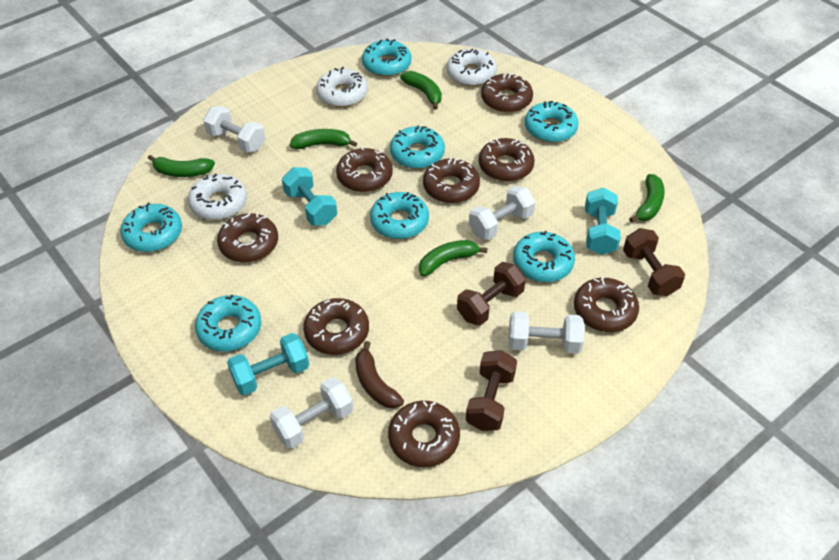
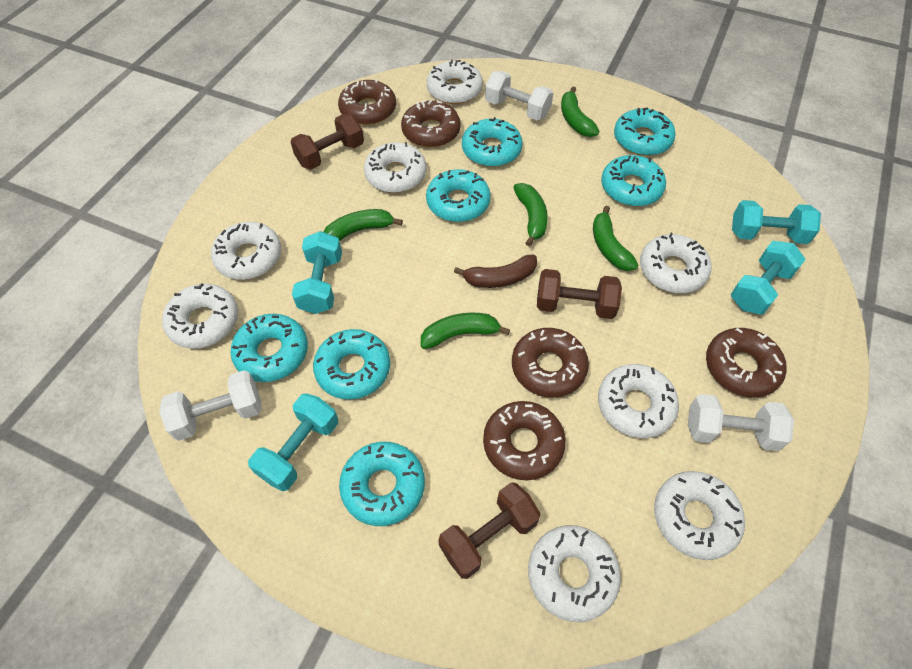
brown donut: 8 -> 5
turquoise dumbbell: 3 -> 4
white donut: 3 -> 8
white dumbbell: 4 -> 3

